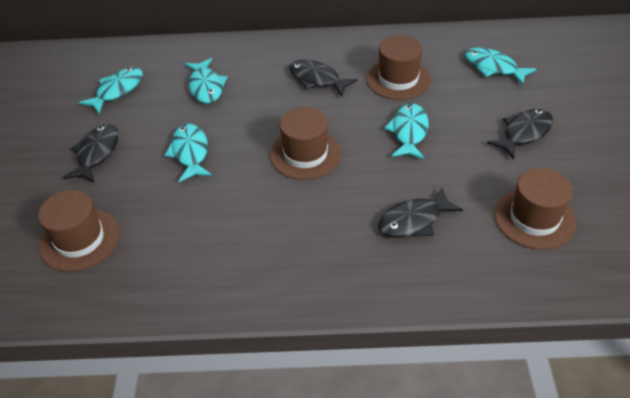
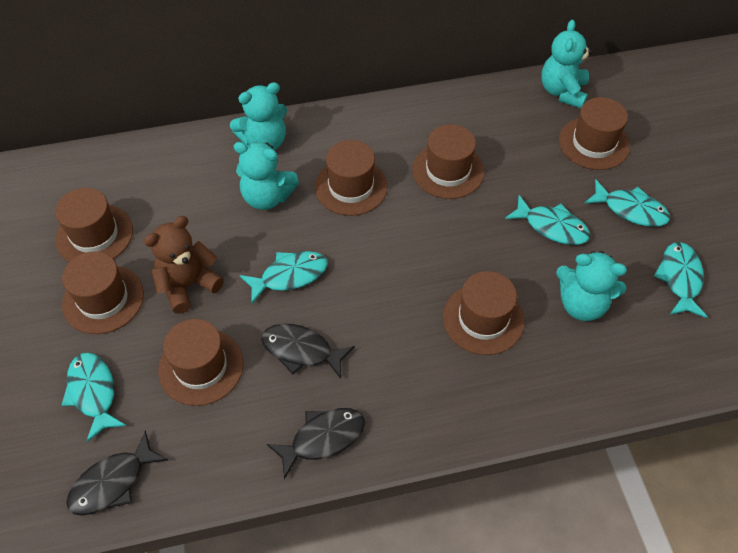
black fish: 4 -> 3
brown hat: 4 -> 7
brown teddy bear: 0 -> 1
turquoise teddy bear: 0 -> 4

